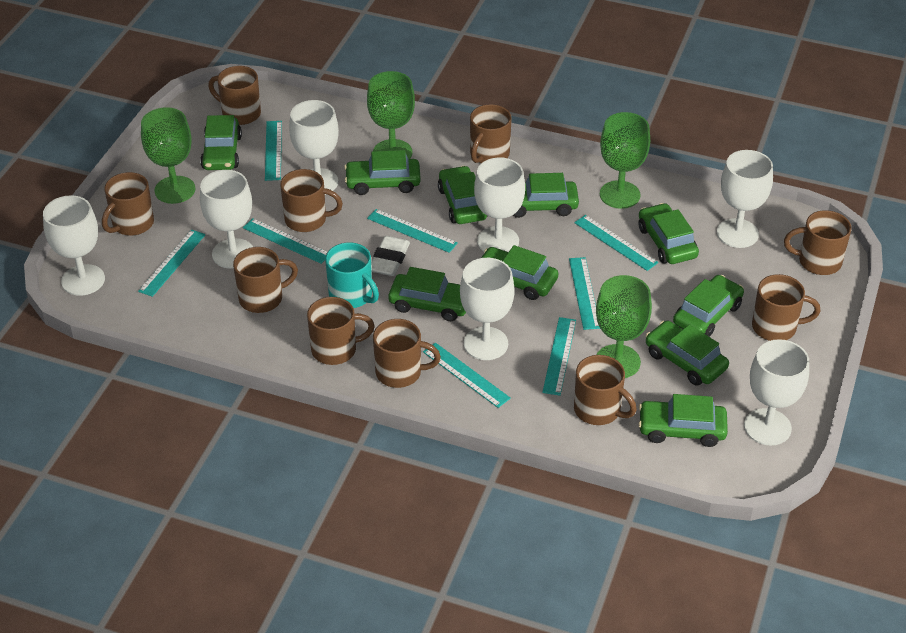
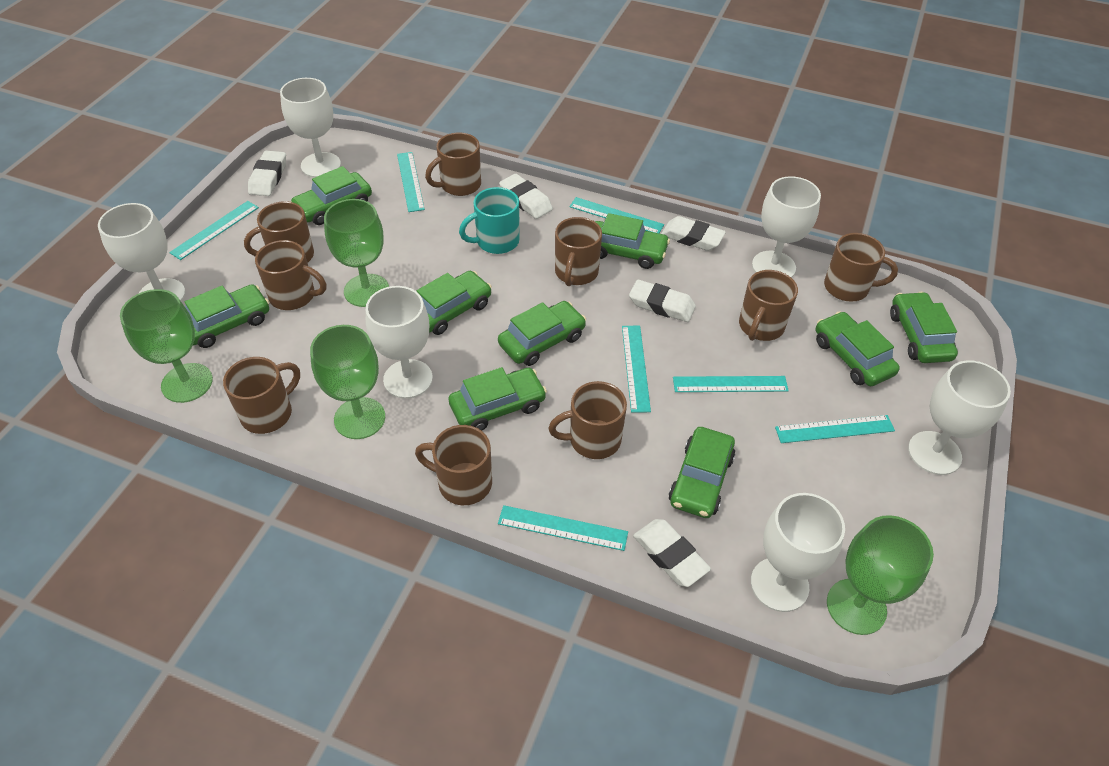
brown mug: 10 -> 9
green car: 10 -> 9
turquoise ruler: 8 -> 7
white eraser: 1 -> 5
white goblet: 7 -> 6

